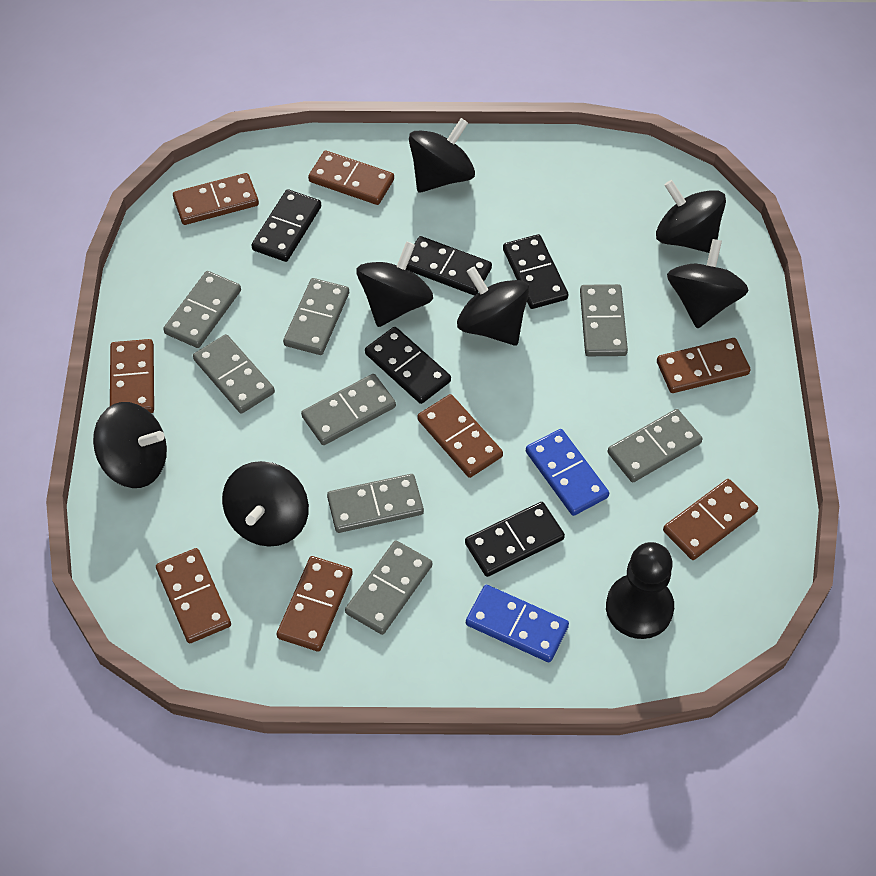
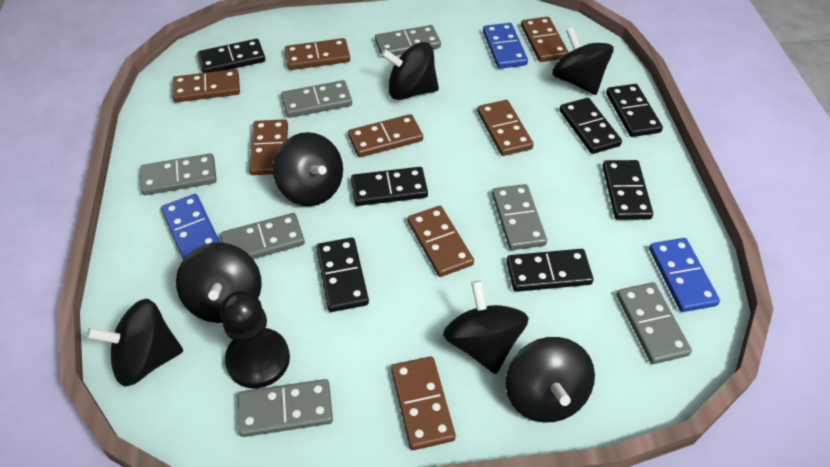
black domino: 5 -> 7
blue domino: 2 -> 3
grey domino: 8 -> 7

